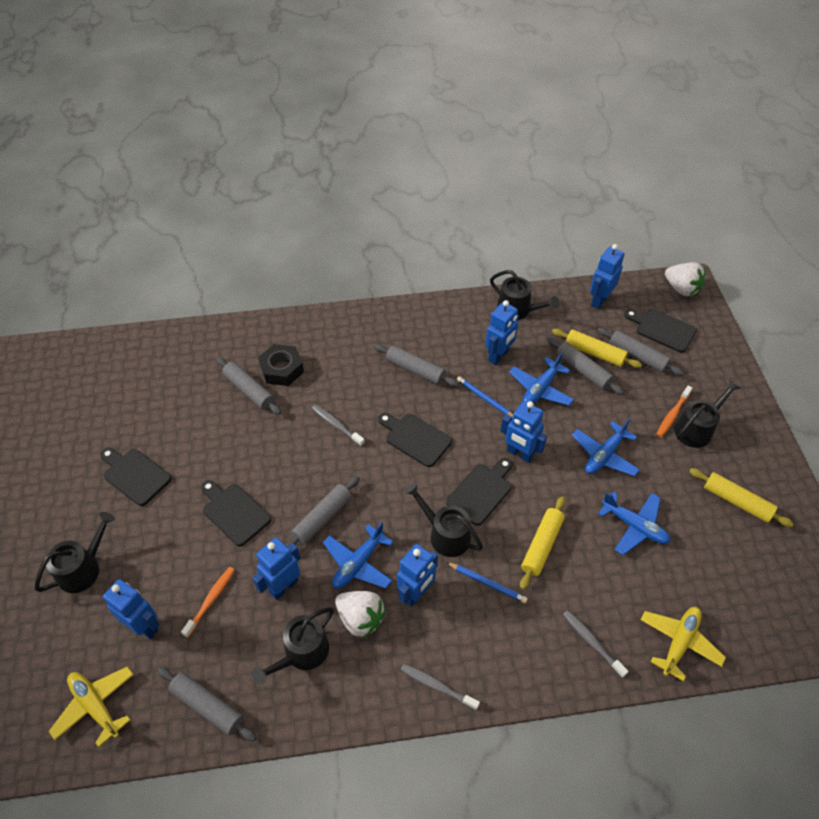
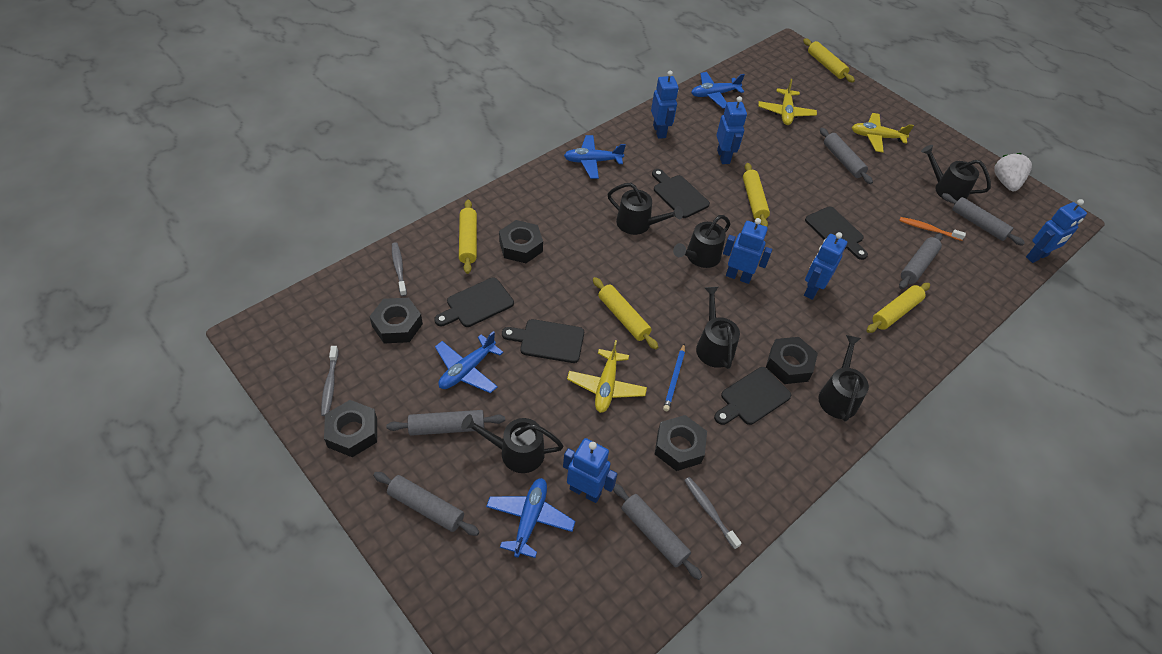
black nut: 1 -> 5
black watering can: 5 -> 6
blue pencil: 2 -> 1
orange toothbrush: 2 -> 1
white strawberry: 2 -> 1
yellow plane: 2 -> 3
yellow rolling pin: 3 -> 5

